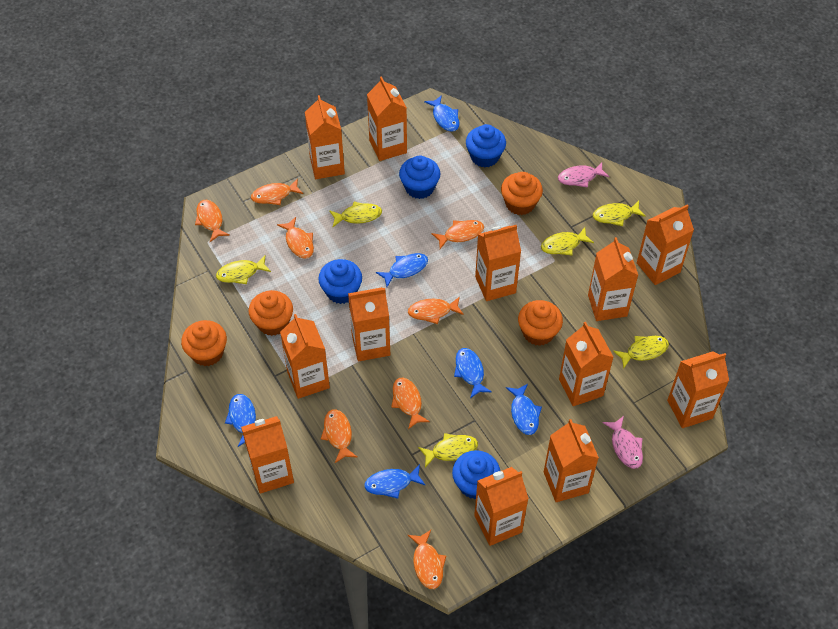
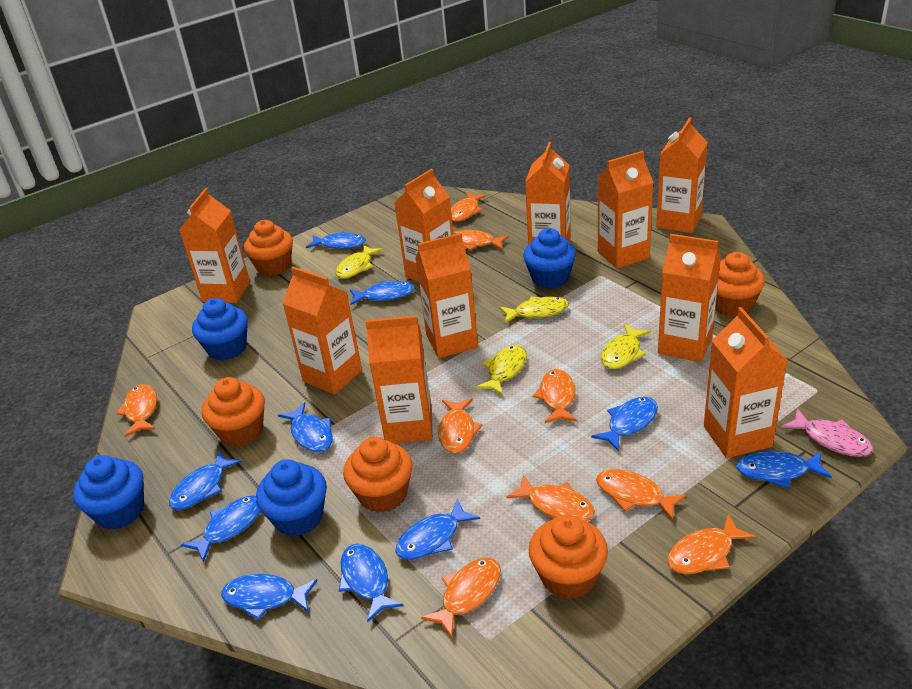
blue fish: 6 -> 10
orange carton: 12 -> 10
orange cupcake: 4 -> 5
orange fish: 8 -> 9
pink fish: 2 -> 1
yellow fish: 6 -> 4

